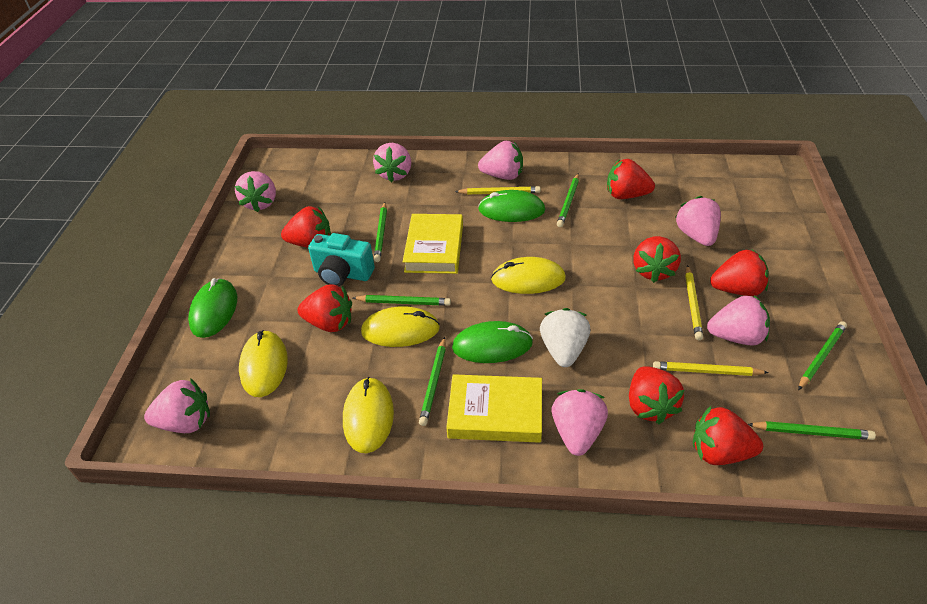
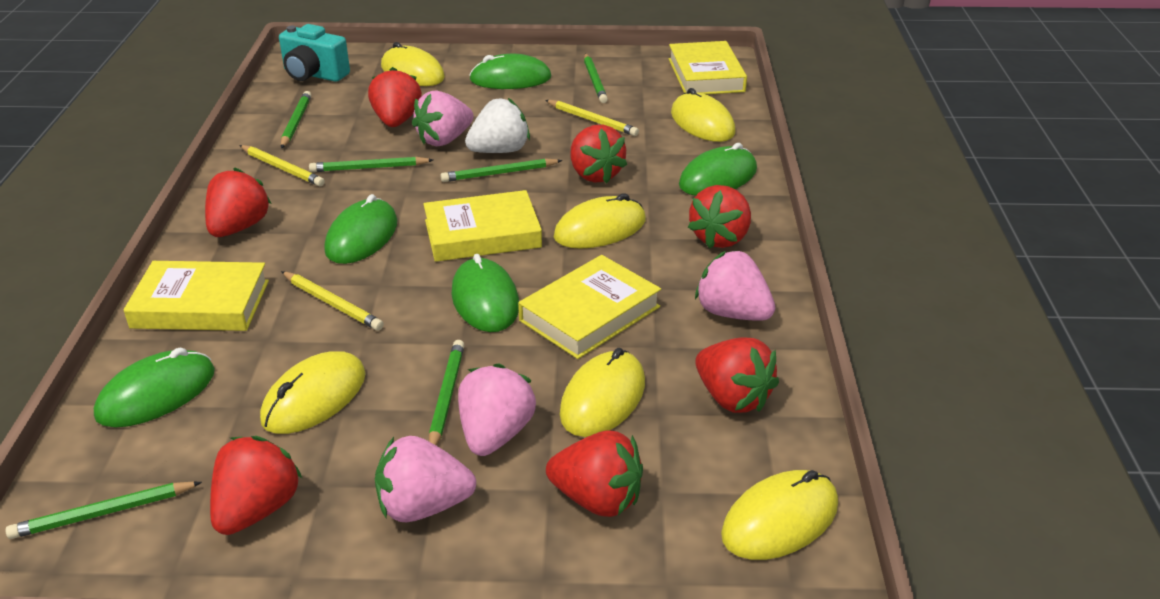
green mouse: 3 -> 5
pink strawberry: 7 -> 4
yellow book: 2 -> 4
yellow mouse: 4 -> 6

